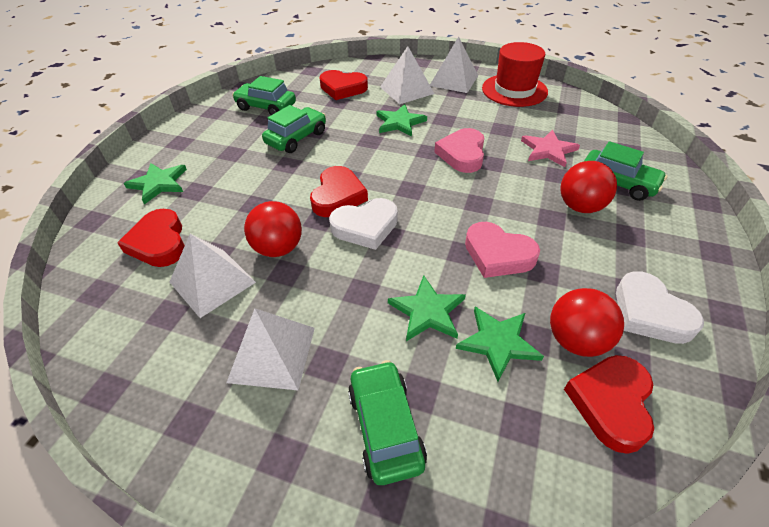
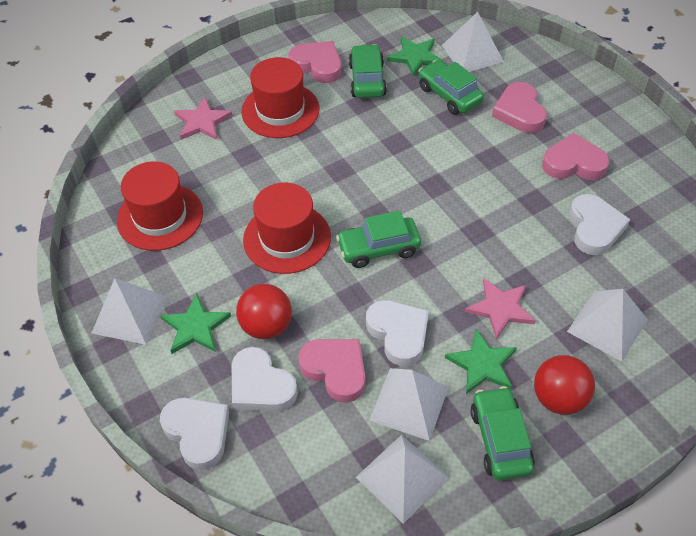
green star: 4 -> 3
pink heart: 2 -> 4
pink star: 1 -> 2
red ball: 3 -> 2
red hat: 1 -> 3
red heart: 4 -> 0
white heart: 2 -> 4
white pyramid: 4 -> 5

